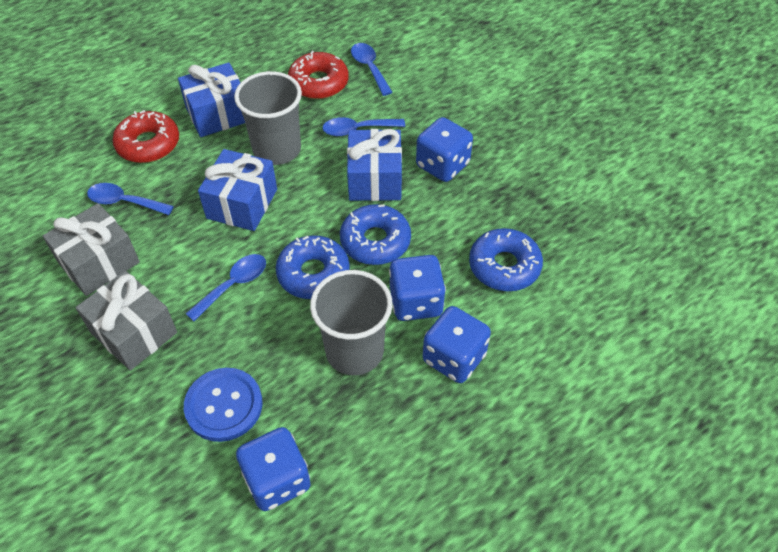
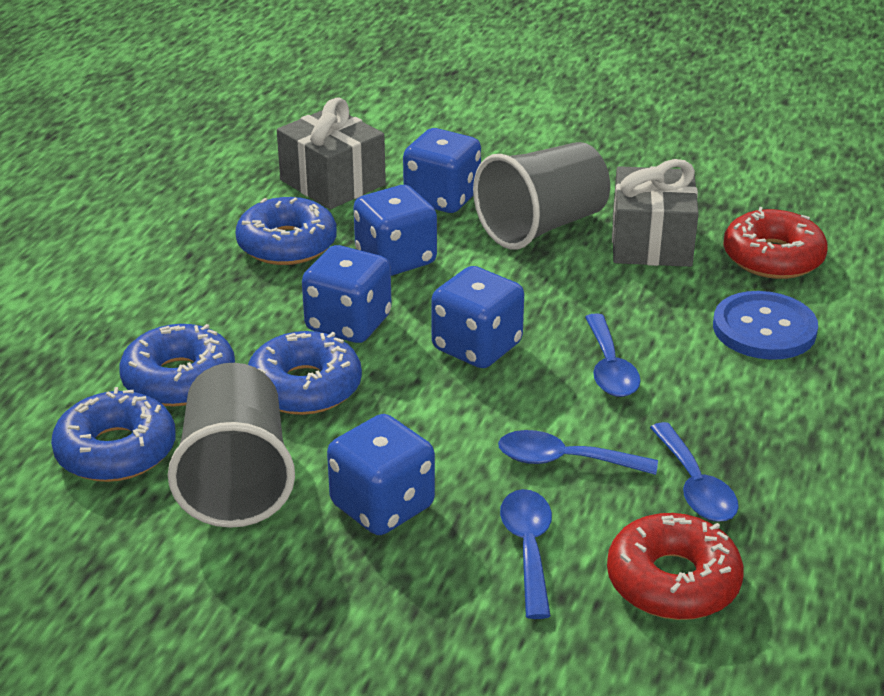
blue dice: 4 -> 5
blue donut: 3 -> 4
blue gift: 3 -> 0

